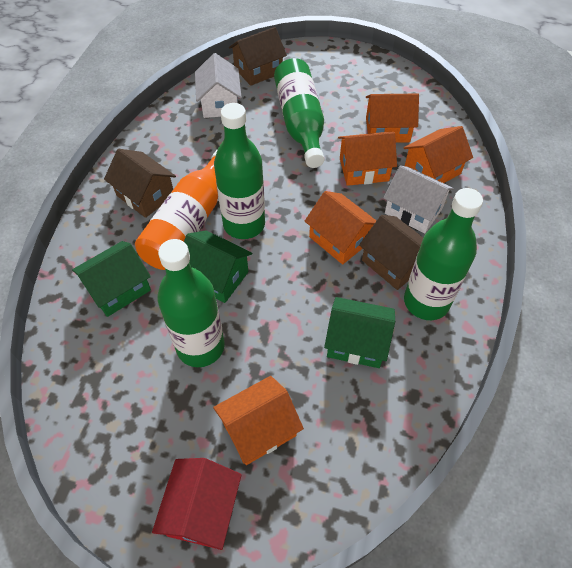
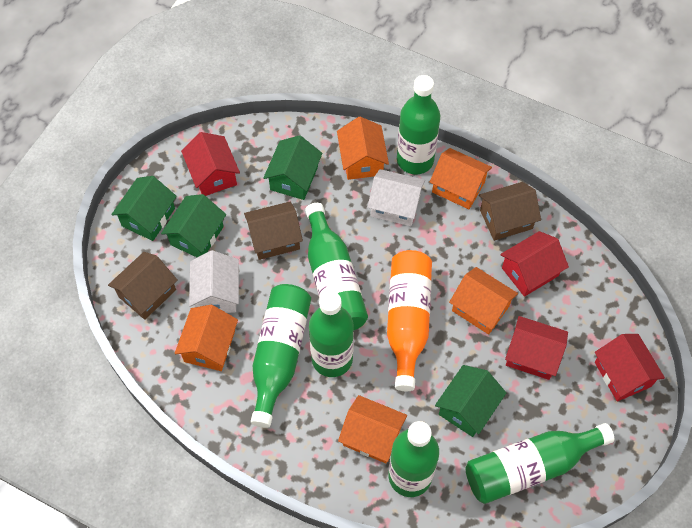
green bottle: 4 -> 6
green house: 3 -> 4
red house: 1 -> 4

